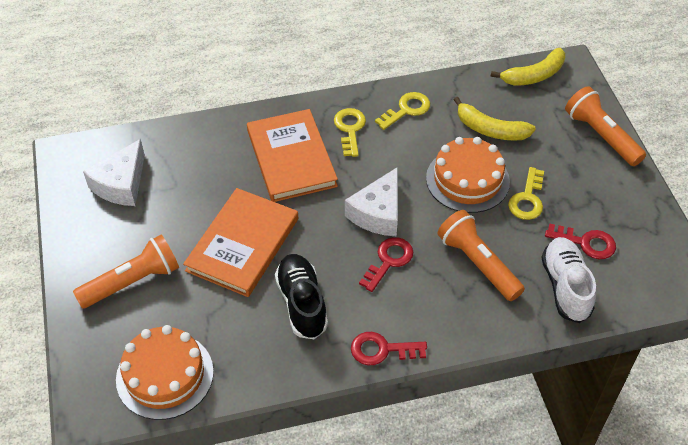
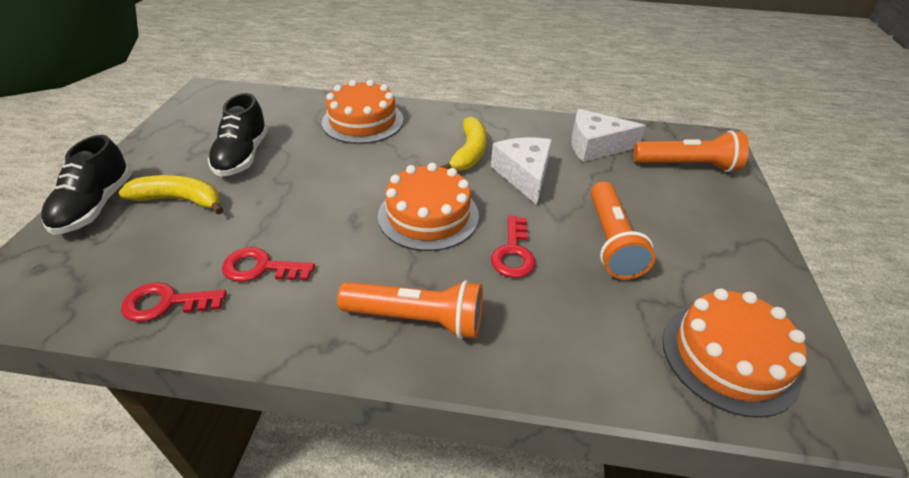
black shoe: 1 -> 2
orange book: 2 -> 0
orange cake: 2 -> 3
white shoe: 1 -> 0
yellow key: 3 -> 0

